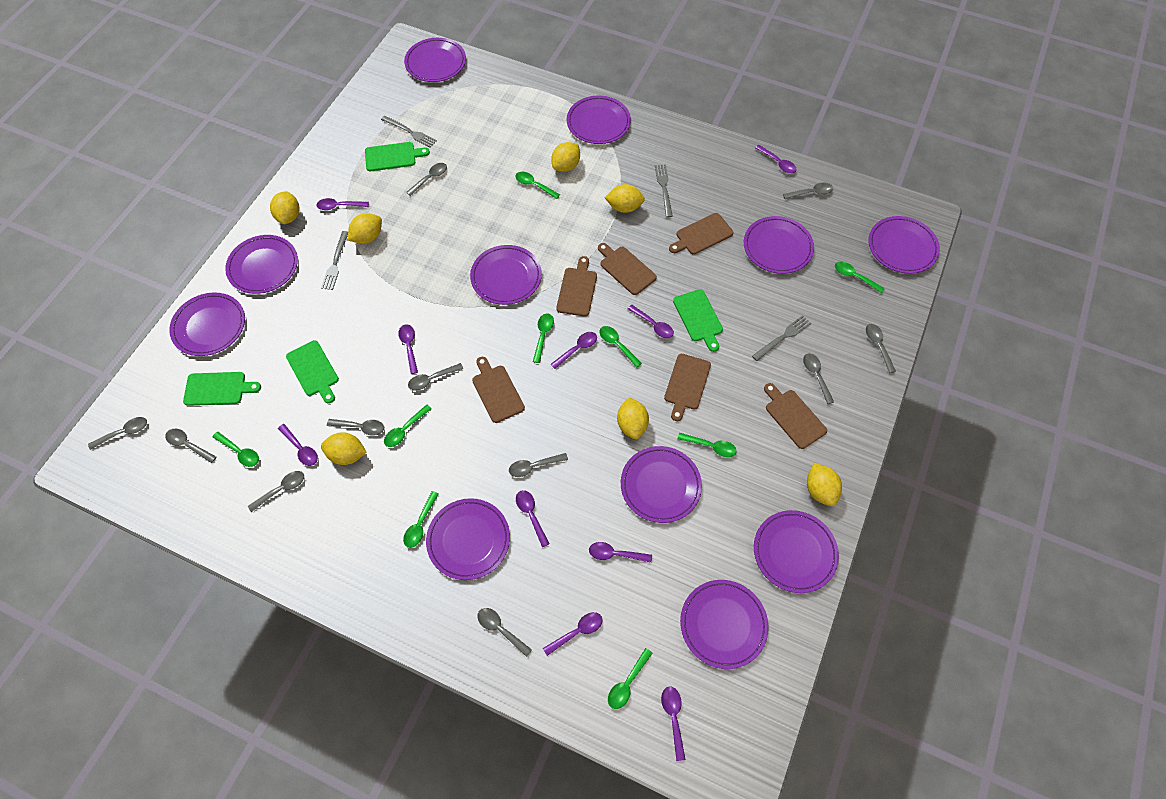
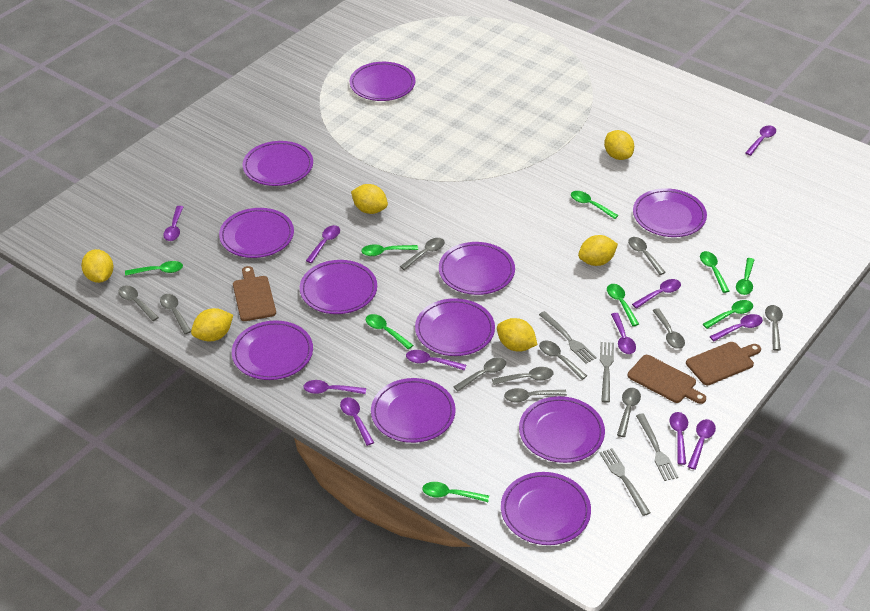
brown cutting board: 6 -> 3
green cutting board: 4 -> 0
purple spoon: 10 -> 11
yellow lemon: 7 -> 6

